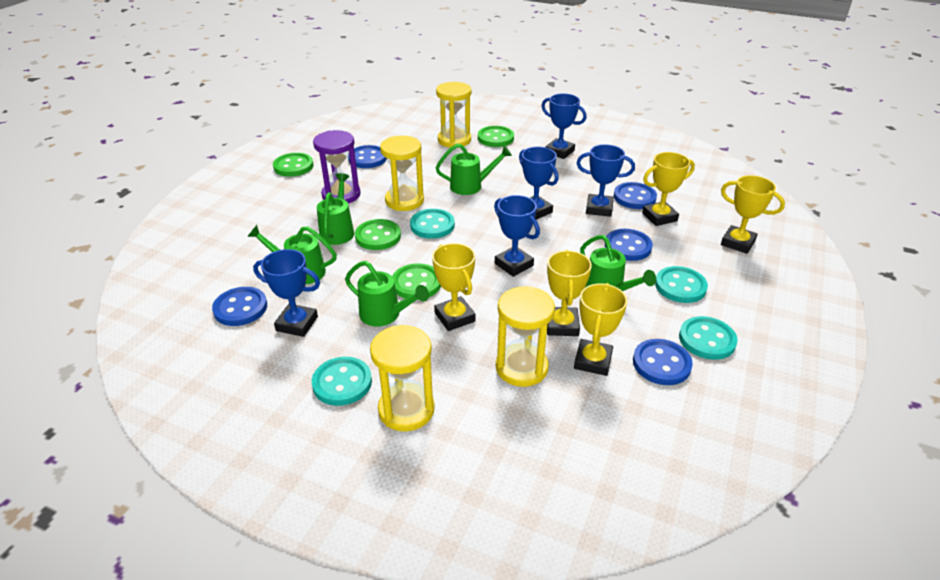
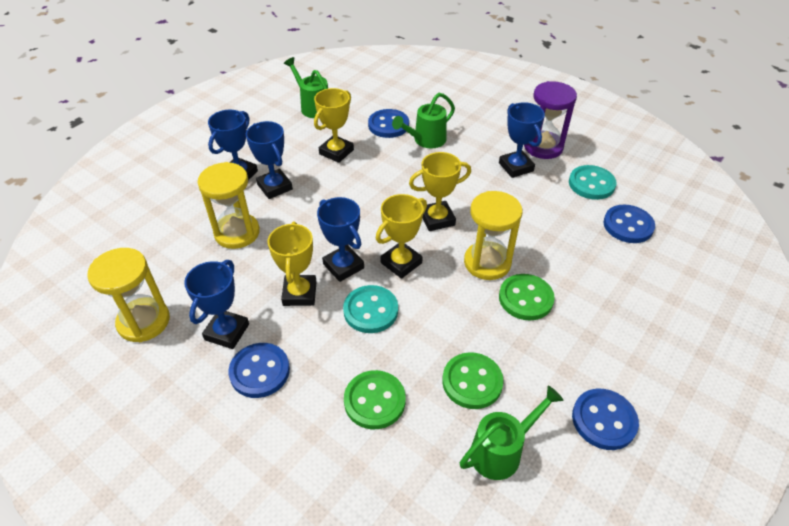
blue button: 5 -> 4
green button: 4 -> 3
green watering can: 5 -> 3
turquoise button: 4 -> 2
yellow hourglass: 4 -> 3
yellow trophy: 5 -> 4

